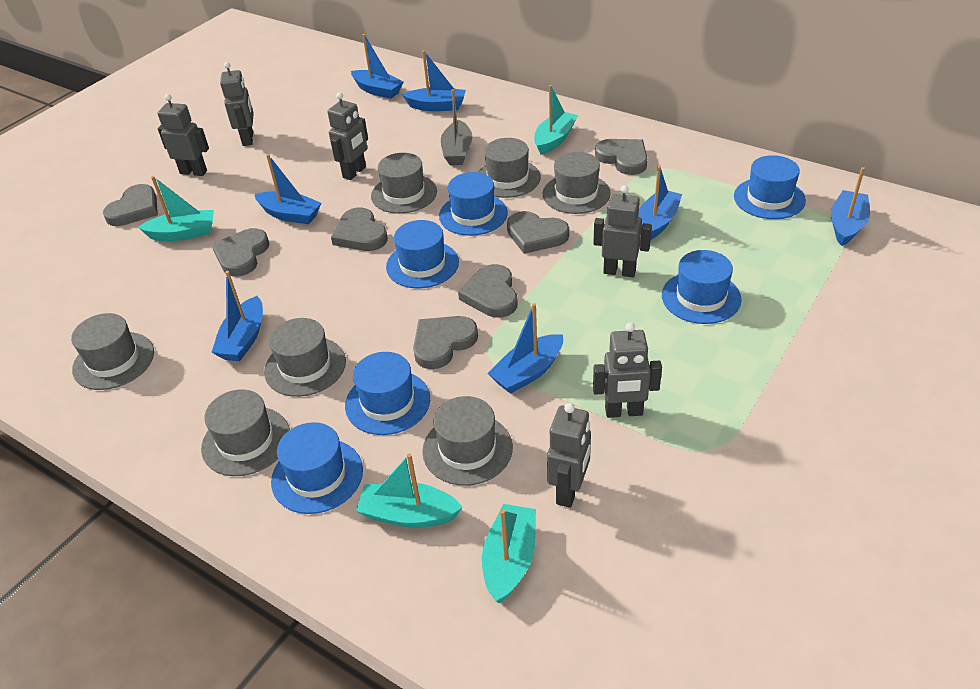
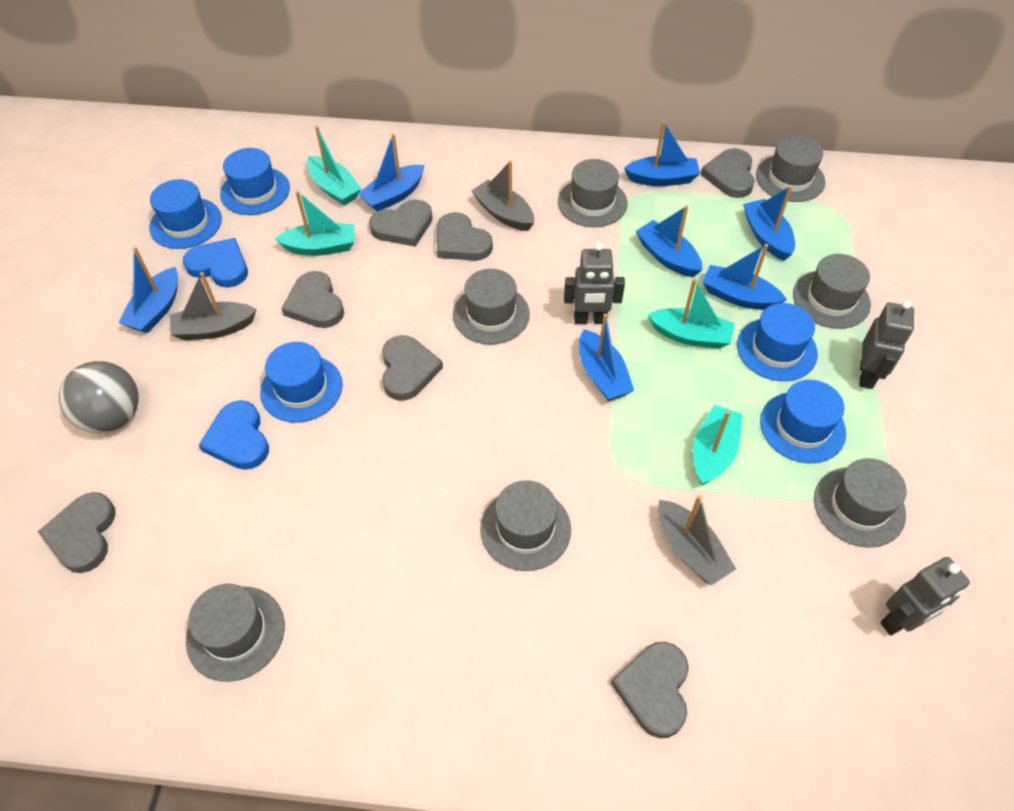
blue hat: 6 -> 5
blue heart: 0 -> 2
grey ball: 0 -> 1
grey boat: 1 -> 3
grey robot: 6 -> 3

